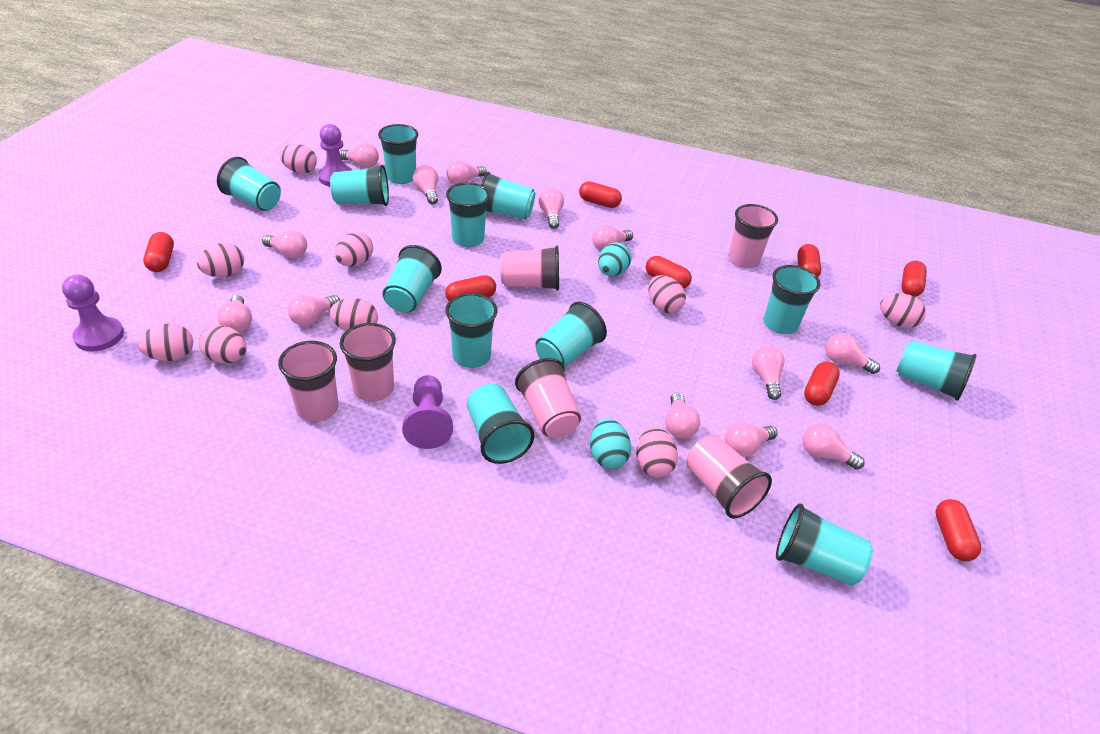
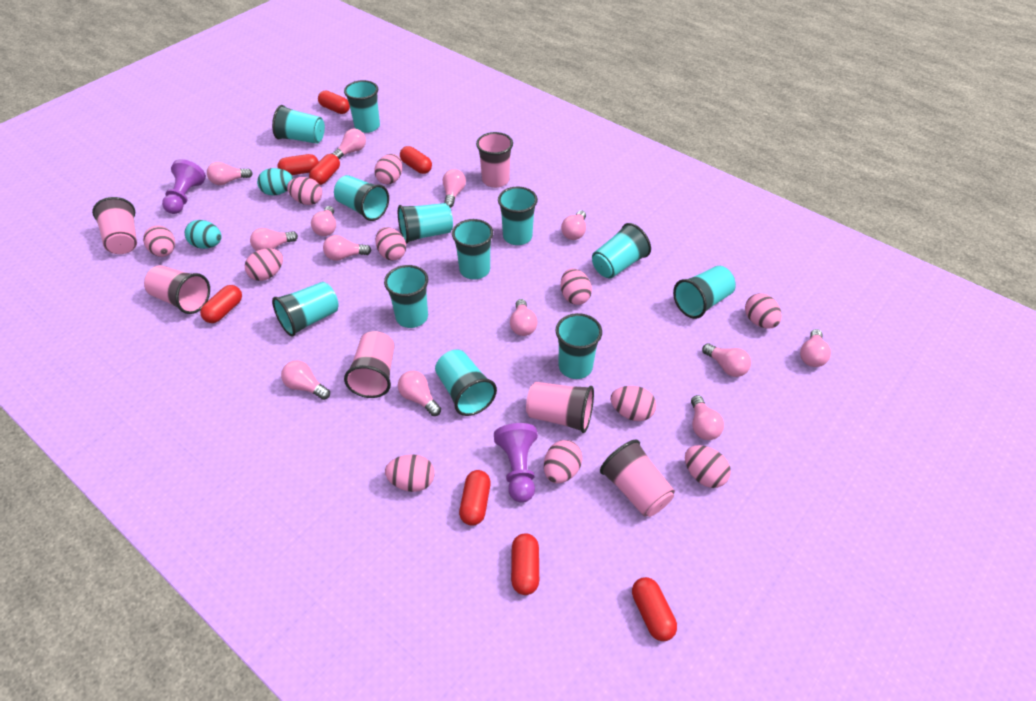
pink egg: 9 -> 11
purple pawn: 3 -> 2

